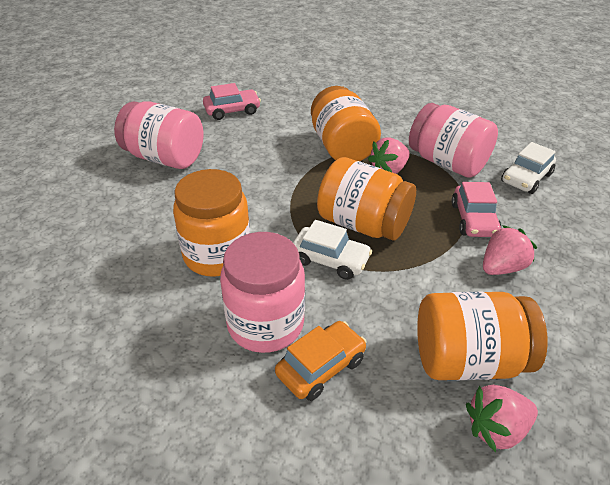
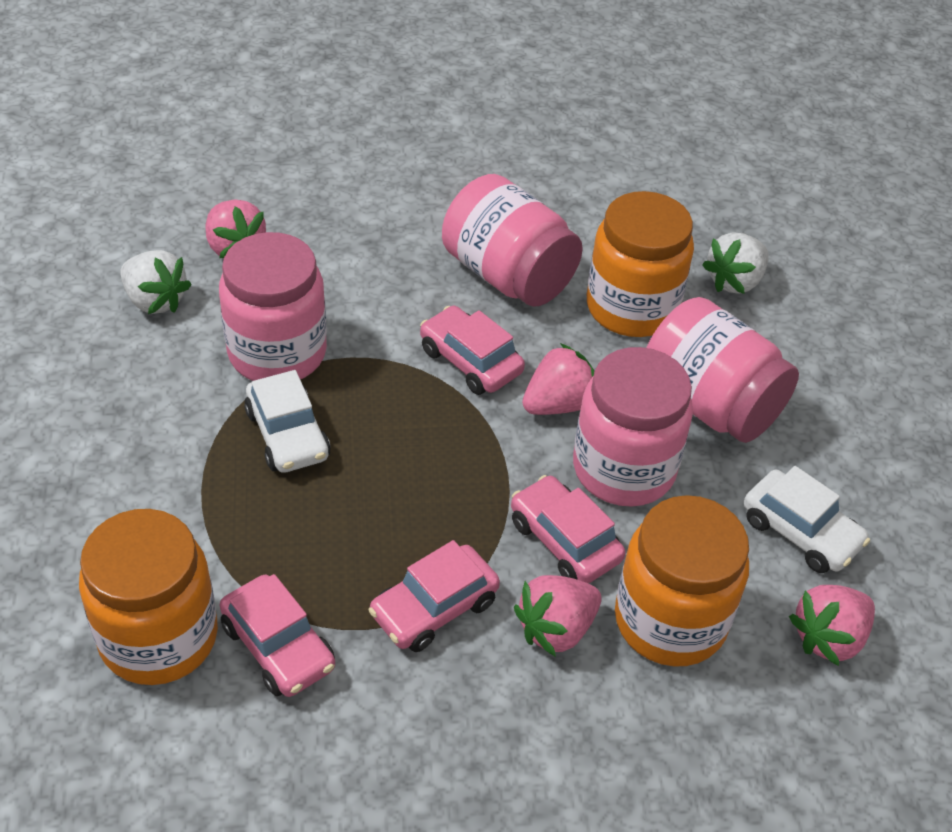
orange car: 1 -> 0
orange jar: 4 -> 3
pink car: 2 -> 4
pink jar: 3 -> 4
pink strawberry: 3 -> 4
white strawberry: 0 -> 2

